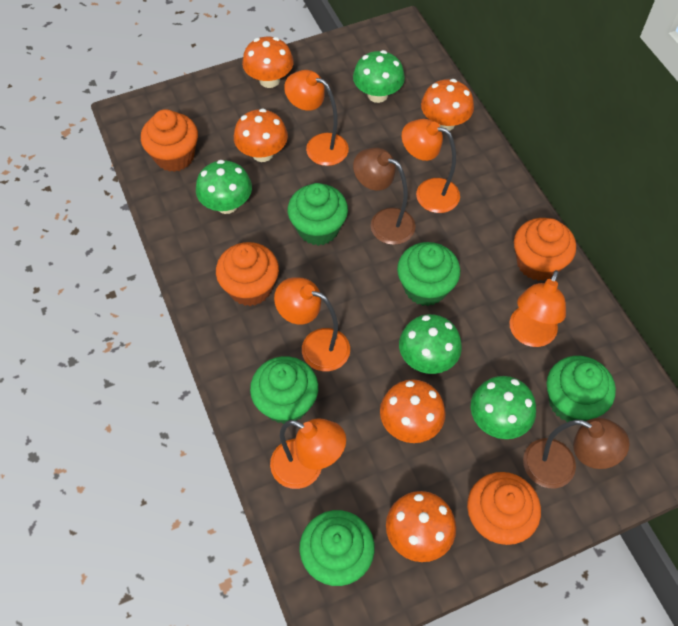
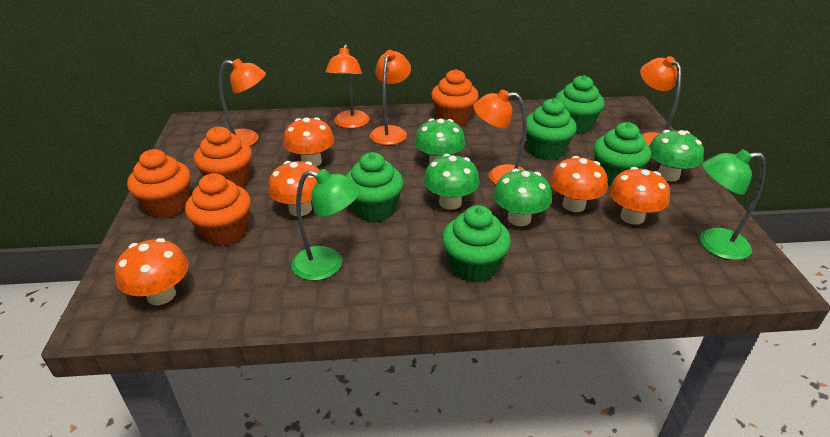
brown lamp: 2 -> 0
green lamp: 0 -> 2

